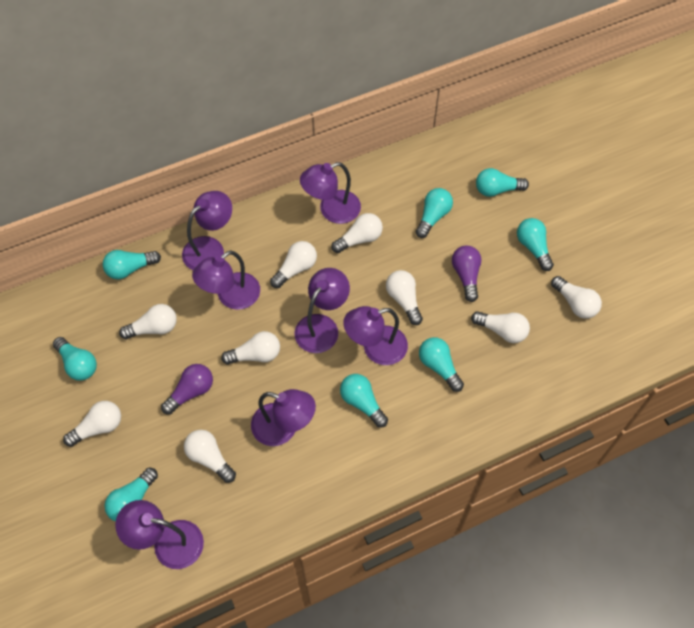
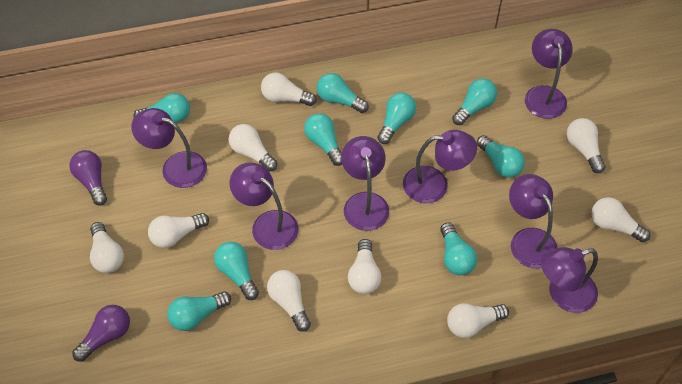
turquoise light bulb: 8 -> 9

